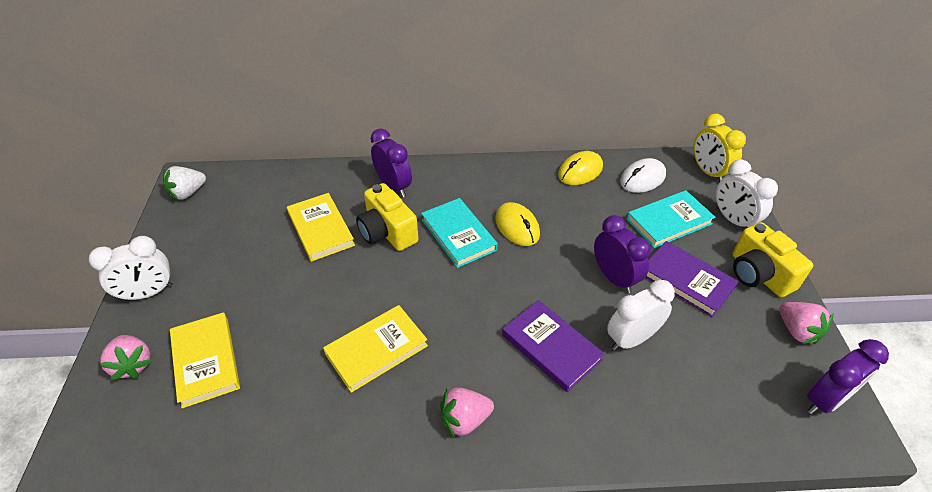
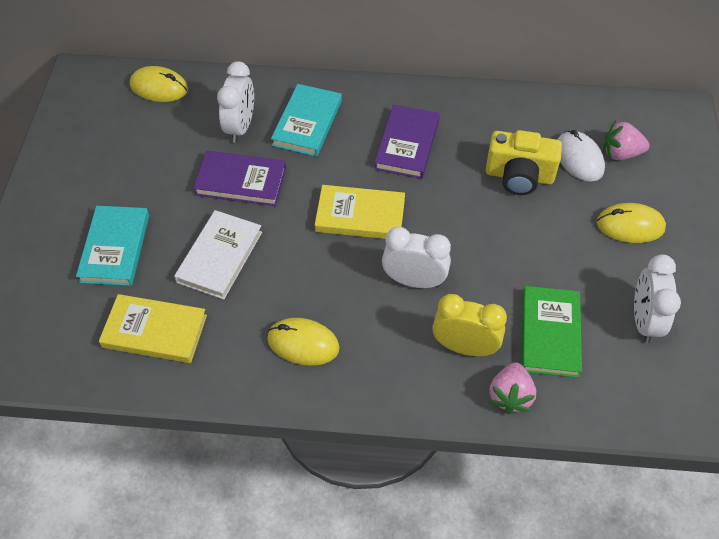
green book: 0 -> 1
pink strawberry: 3 -> 2
purple clock: 3 -> 0
white book: 0 -> 1
white strawberry: 1 -> 0
yellow book: 3 -> 2
yellow camera: 2 -> 1
yellow mouse: 2 -> 3

